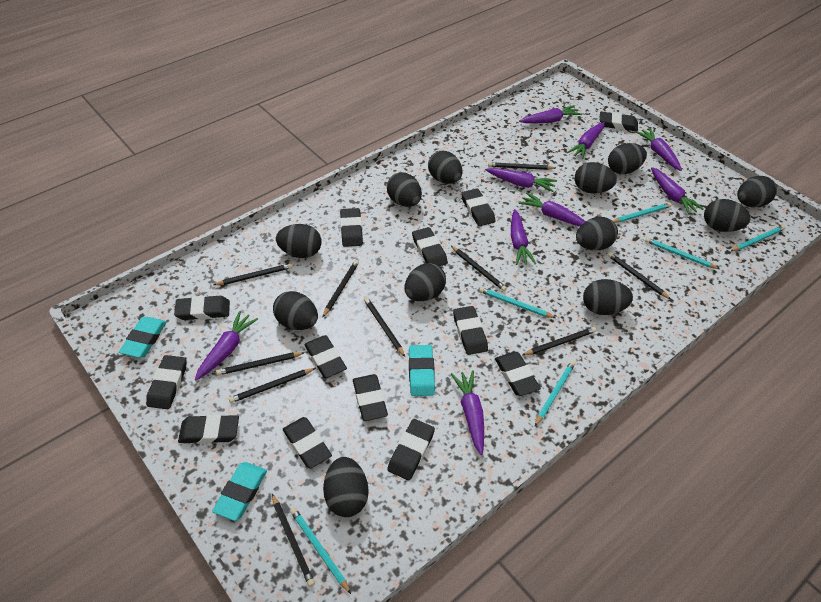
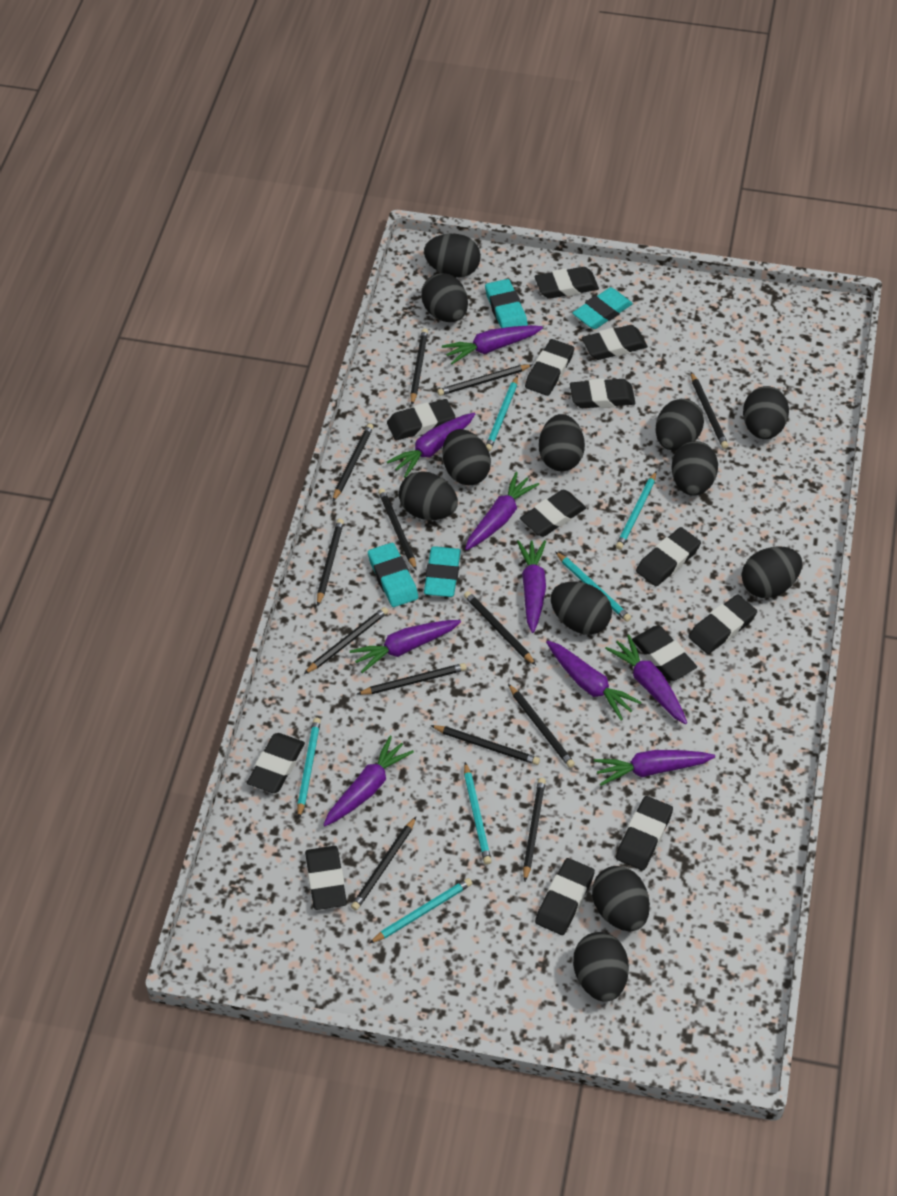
black pencil: 10 -> 13
turquoise eraser: 3 -> 4

